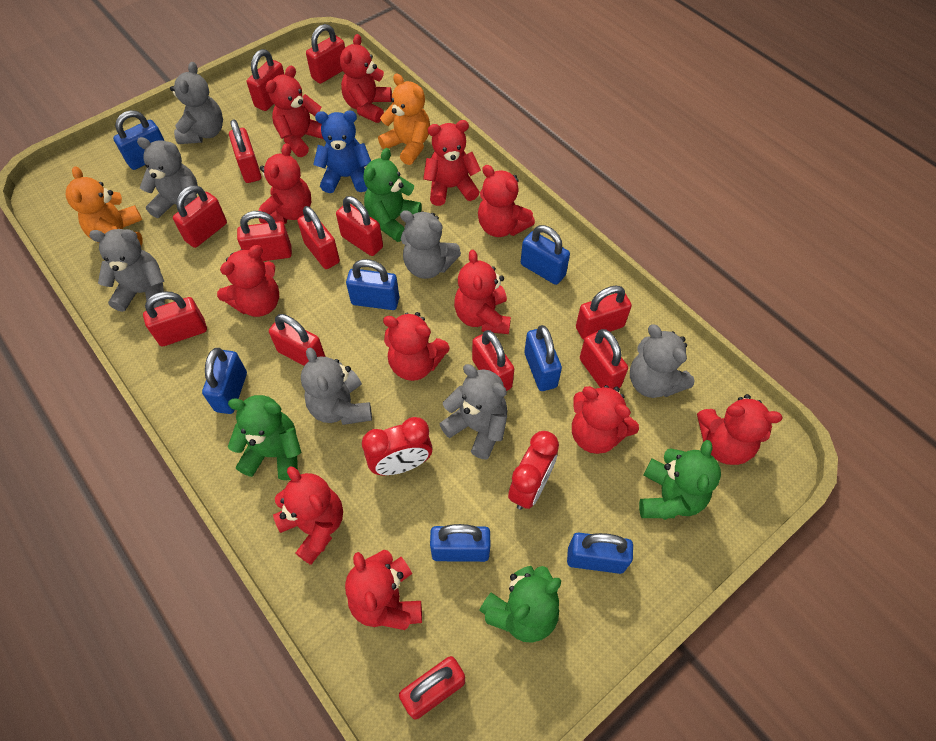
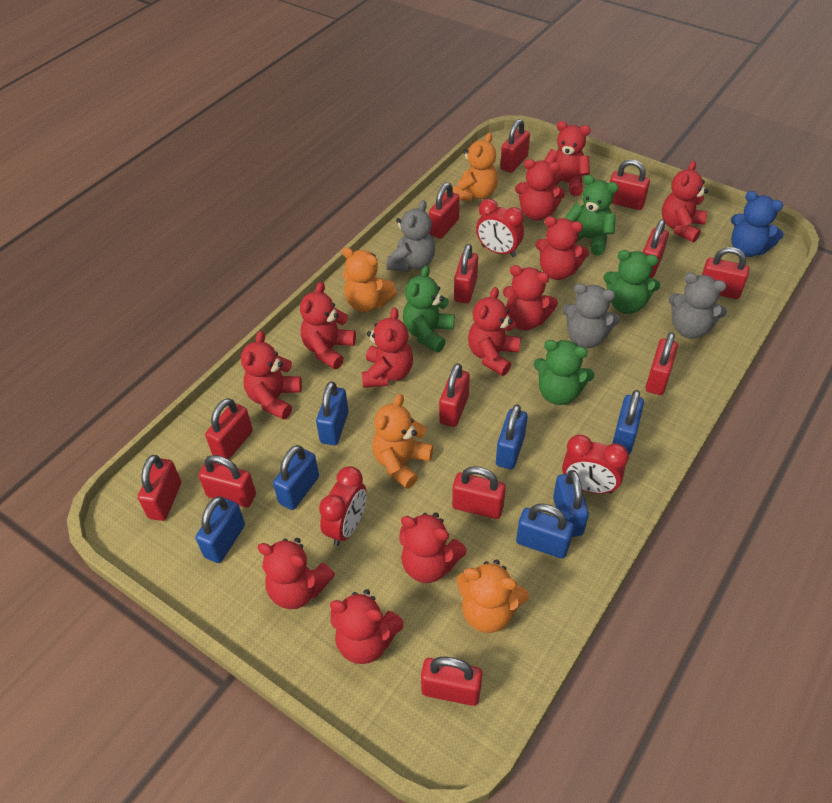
grey teddy bear: 7 -> 3
orange teddy bear: 2 -> 4
red clock: 2 -> 3

